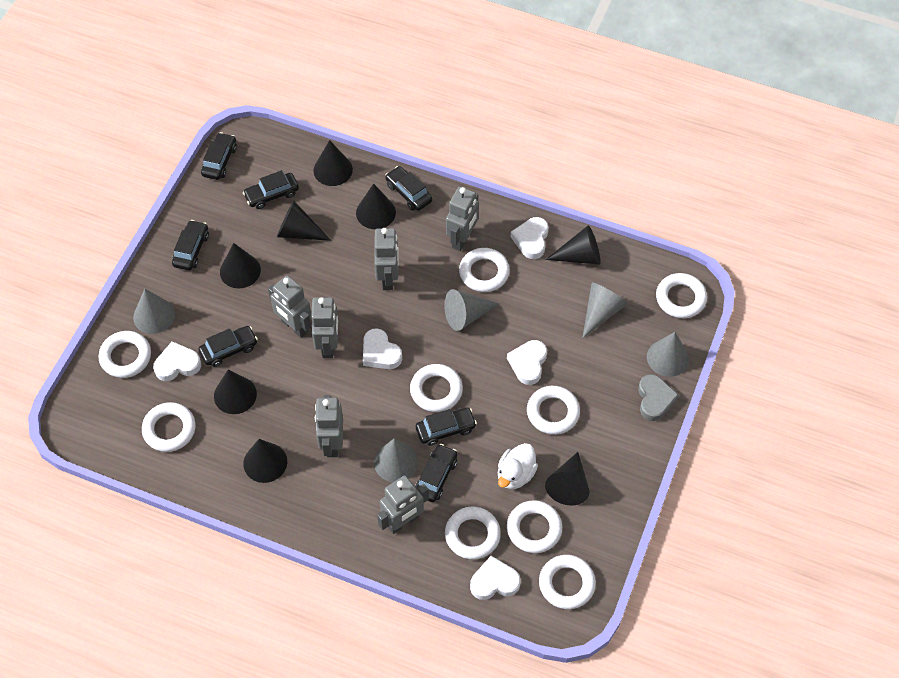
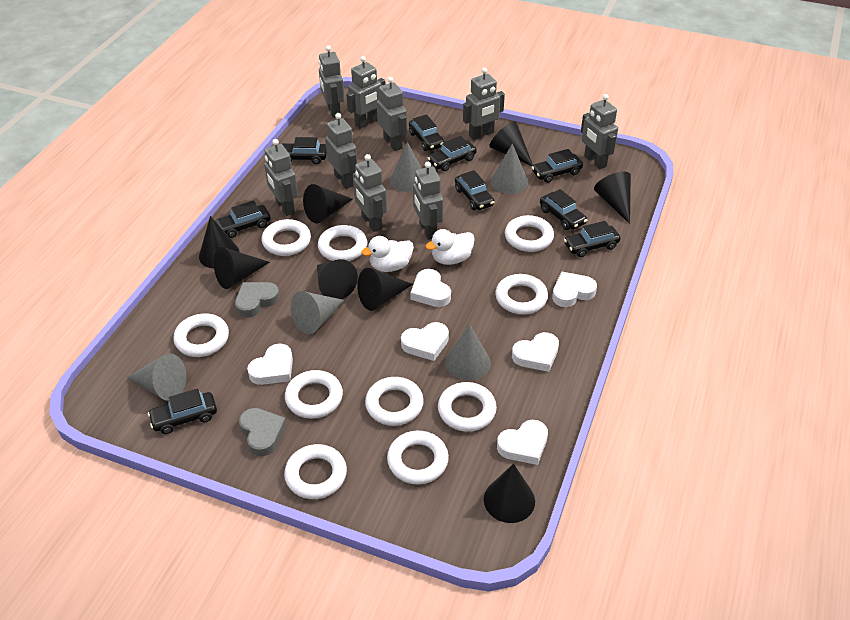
black car: 7 -> 9
grey heart: 1 -> 2
grey robot: 6 -> 9
white duck: 1 -> 2
white heart: 5 -> 6
white ring: 9 -> 10

